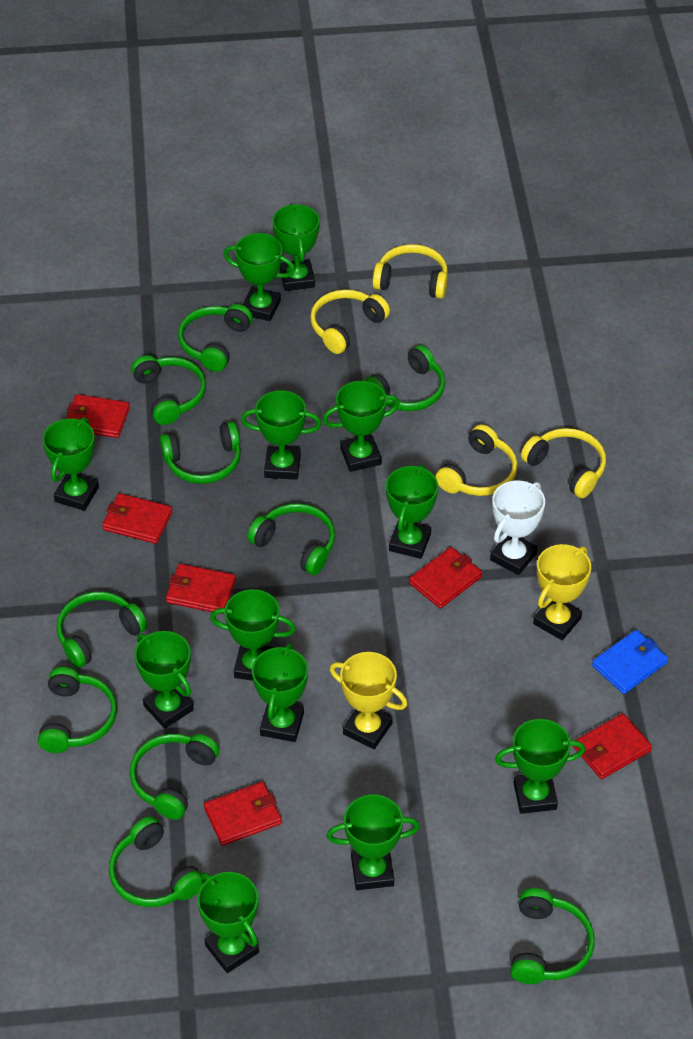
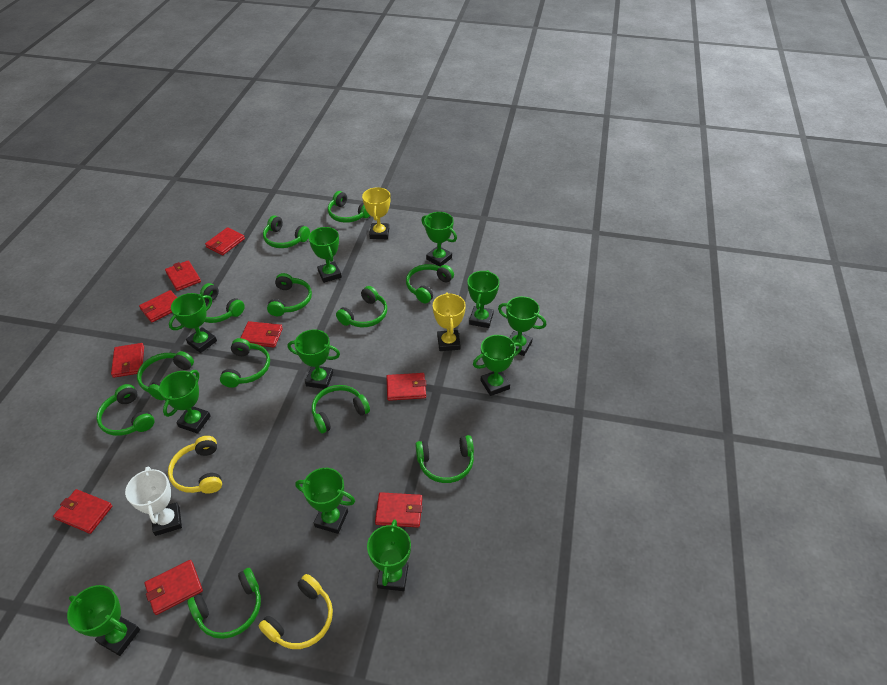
blue wallet: 1 -> 0
green headphones: 10 -> 12
green trophy: 12 -> 11
red wallet: 6 -> 9
yellow headphones: 4 -> 2

